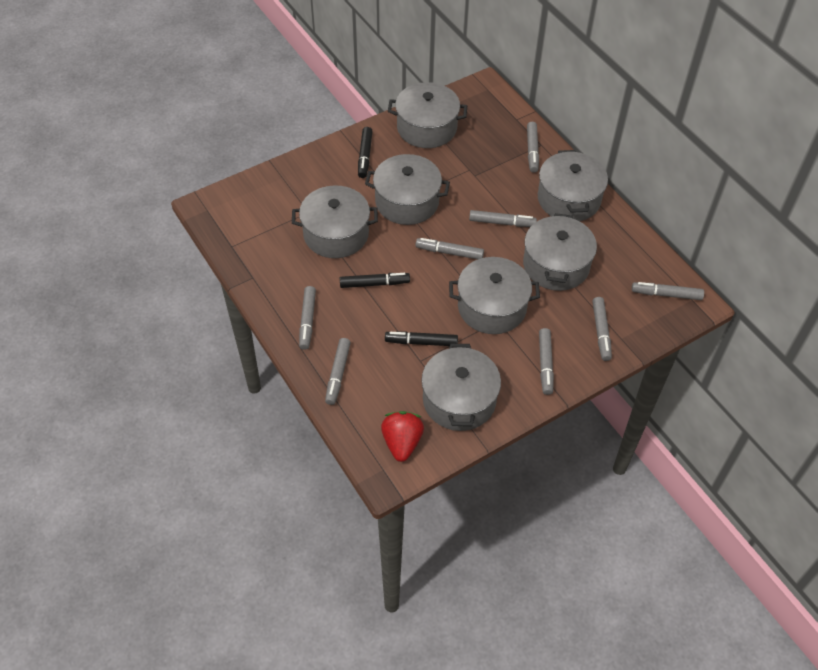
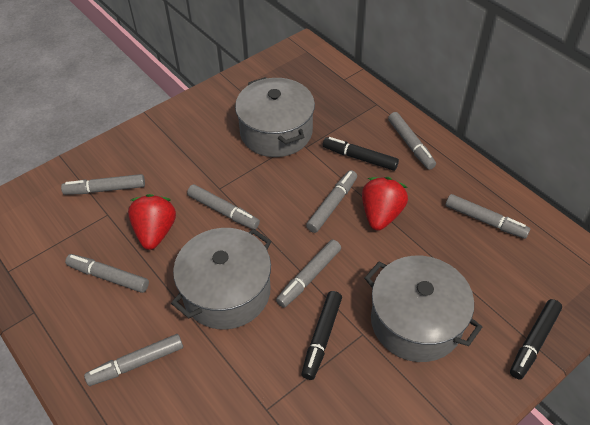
grey pot: 7 -> 3
red strawberry: 1 -> 2

